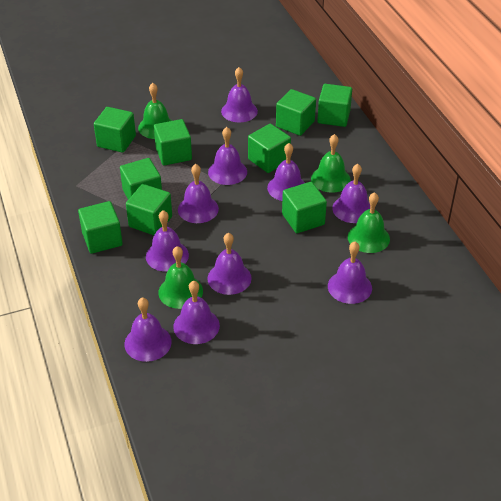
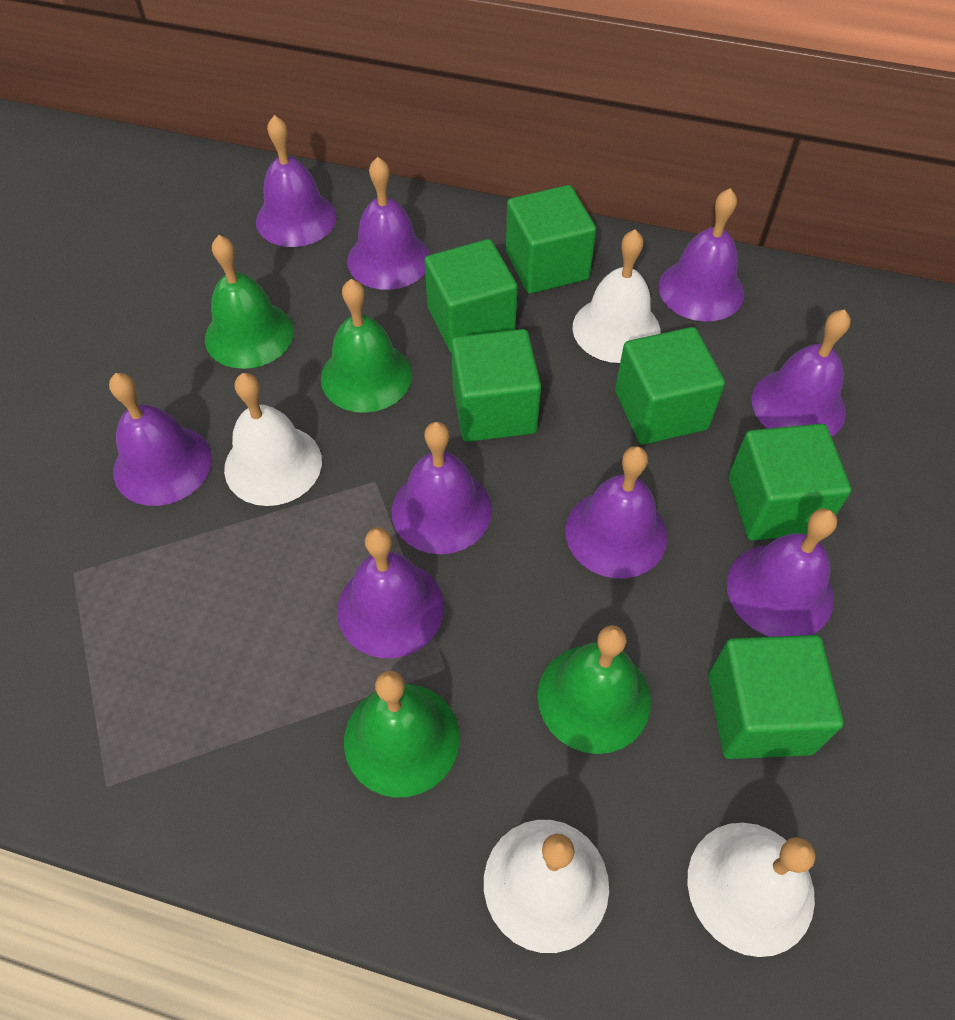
green cube: 9 -> 6
purple bell: 10 -> 9
white bell: 0 -> 4

